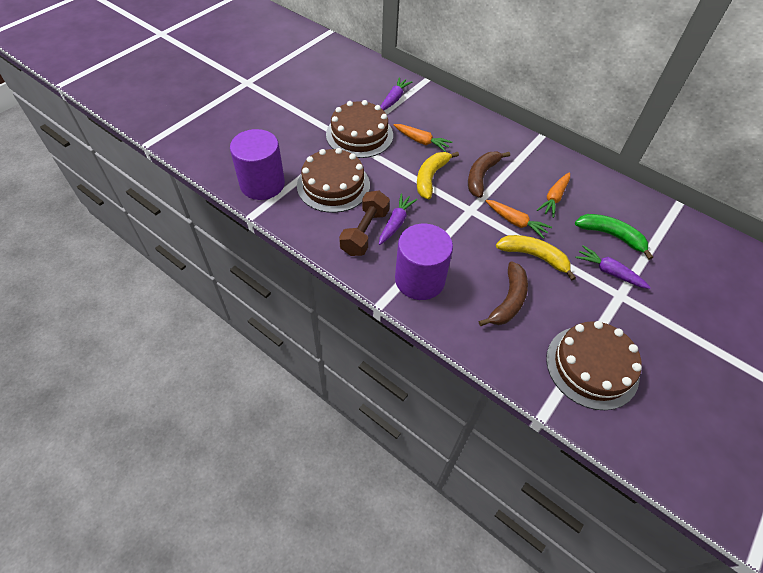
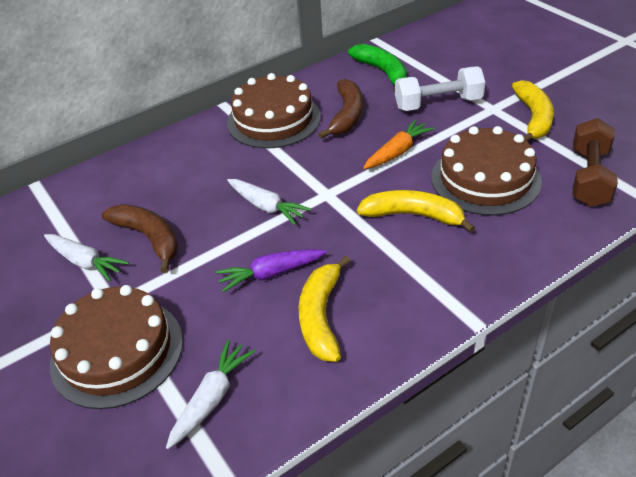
orange carrot: 3 -> 1
purple carrot: 3 -> 1
purple cylinder: 2 -> 0
white carrot: 0 -> 3
white dumbbell: 0 -> 1
yellow banana: 2 -> 3

